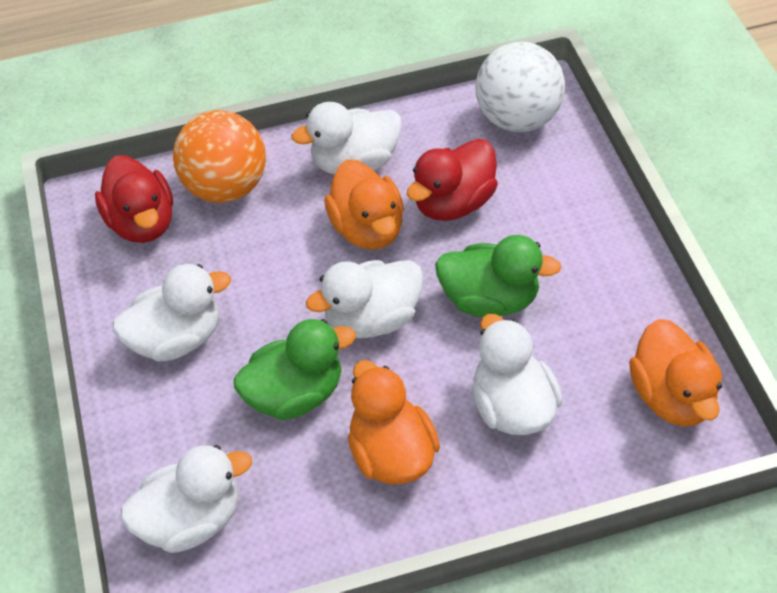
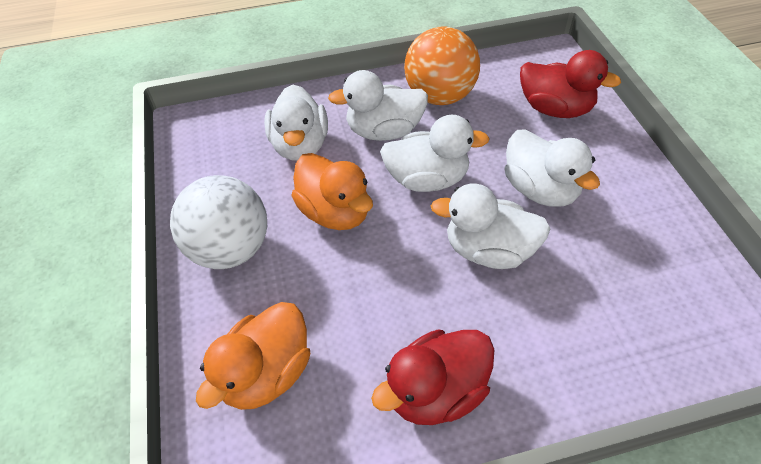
green duck: 2 -> 0
orange duck: 3 -> 2

